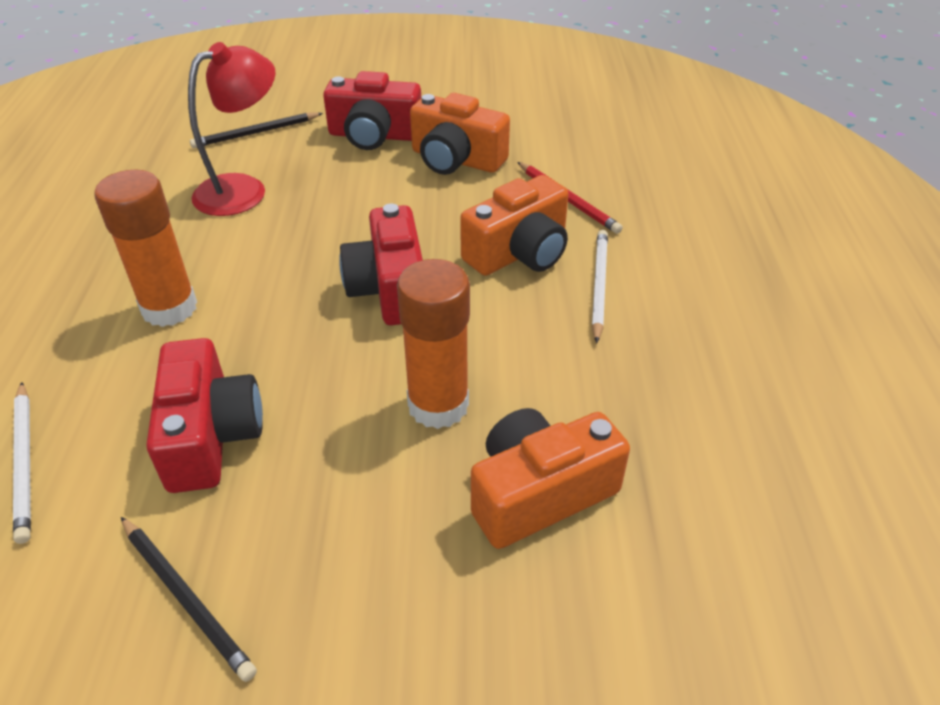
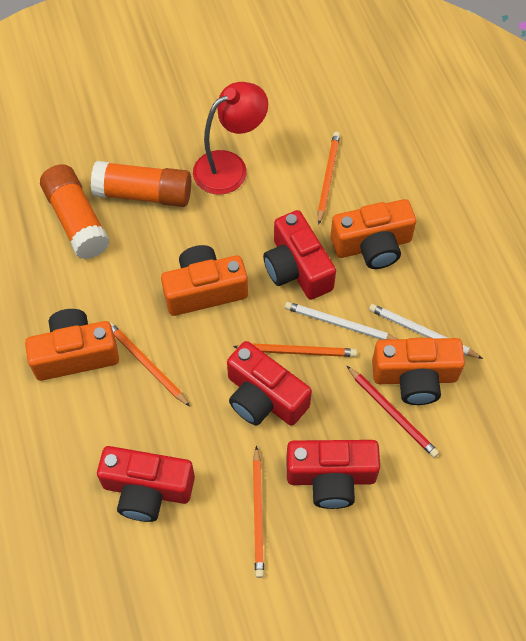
black pencil: 2 -> 0
orange camera: 3 -> 4
orange pencil: 0 -> 4
red camera: 3 -> 4

